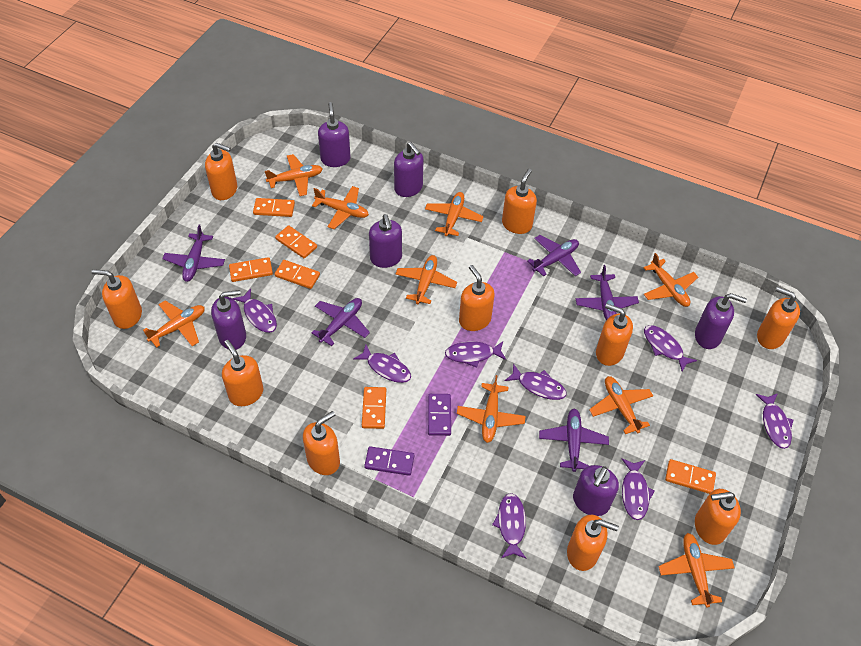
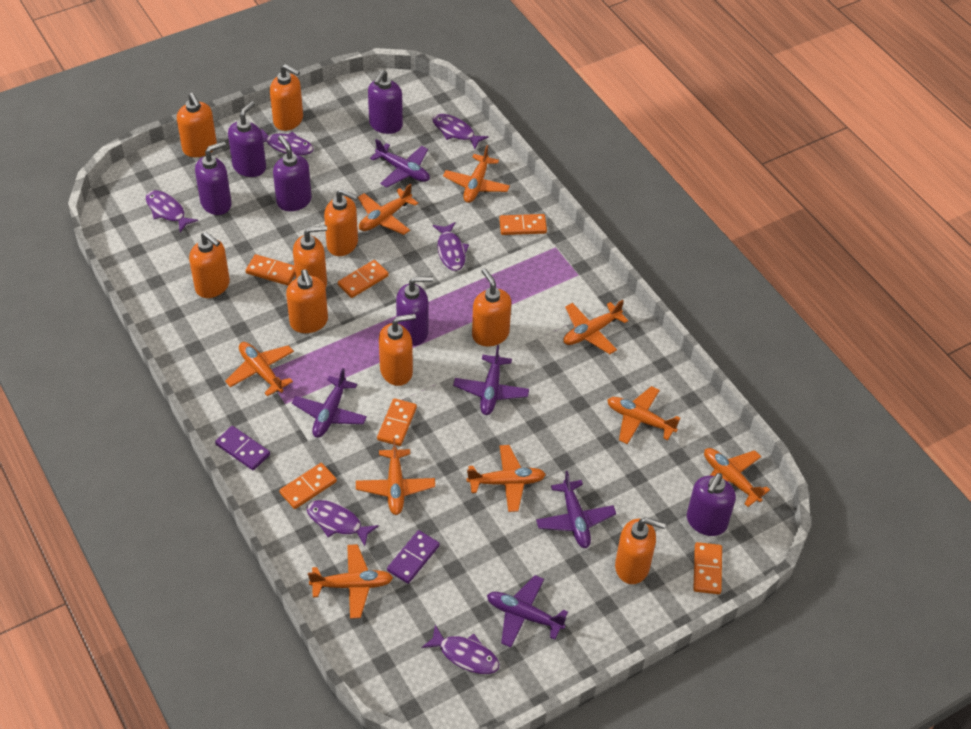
orange soap dispenser: 10 -> 9
purple fish: 8 -> 6

